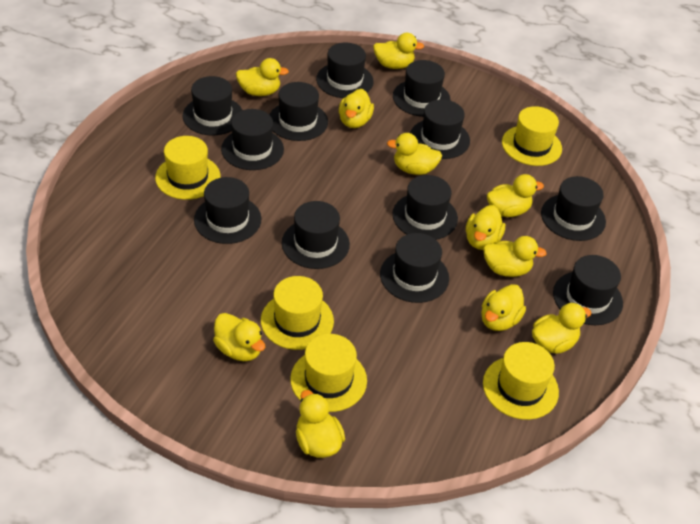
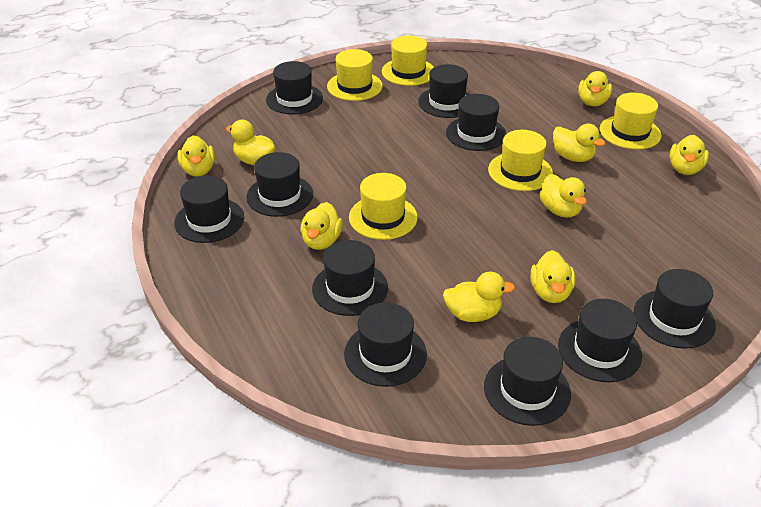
black hat: 12 -> 10
yellow duck: 11 -> 9

